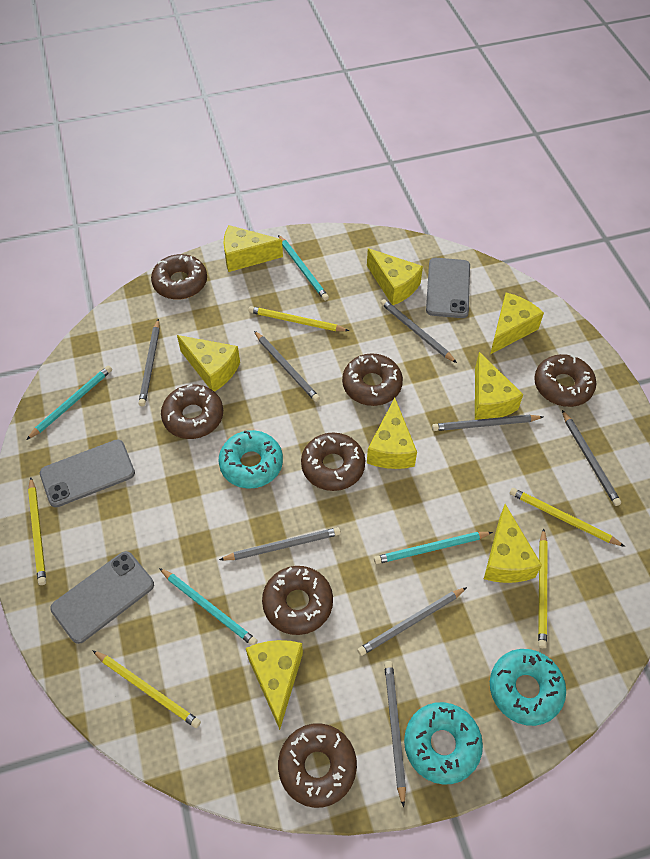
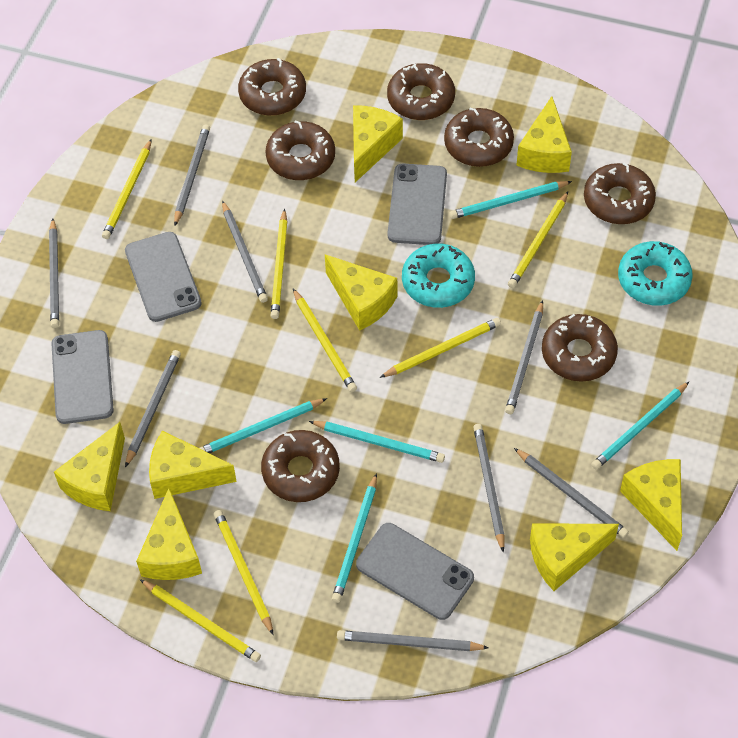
grey phone: 3 -> 4
turquoise donut: 3 -> 2
turquoise pencil: 4 -> 5
yellow pencil: 5 -> 7

